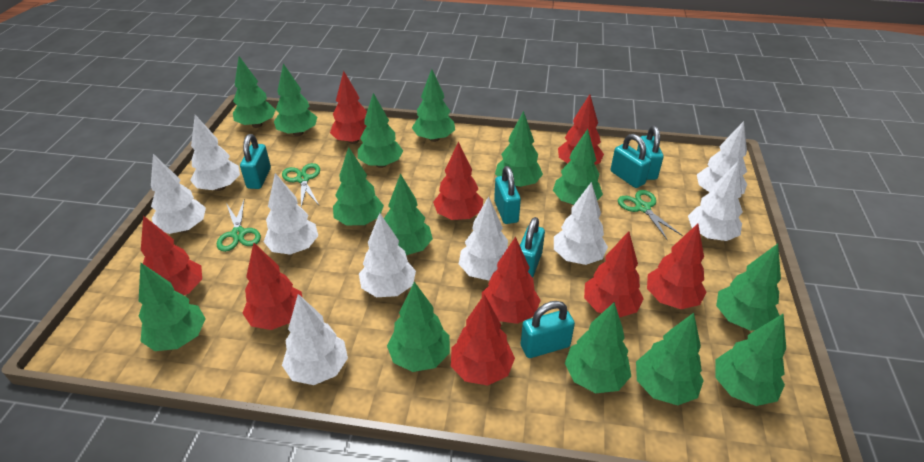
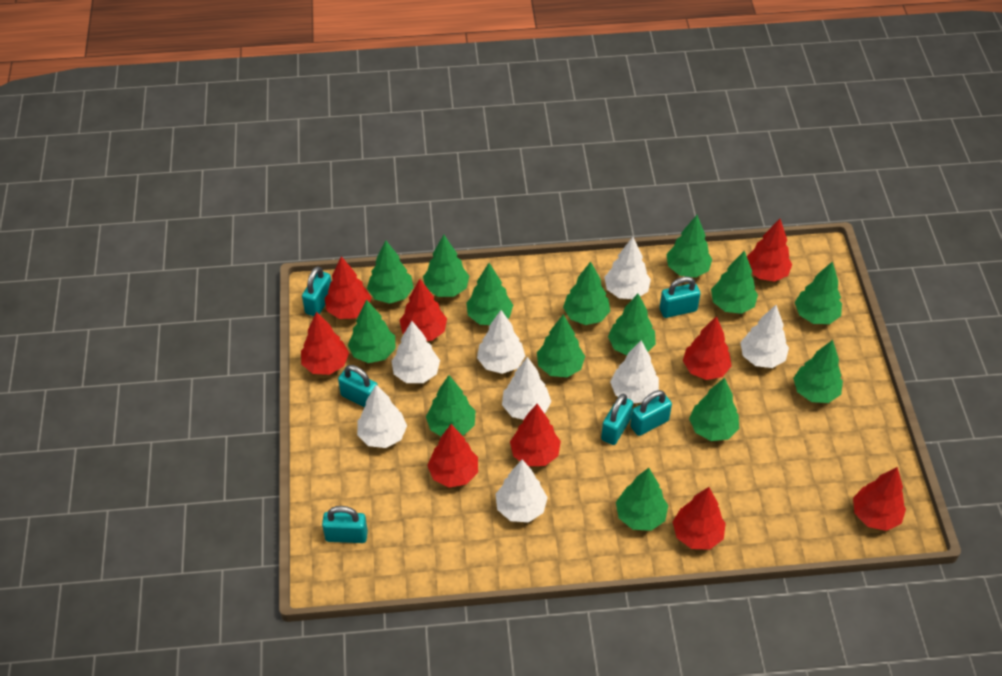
green scissors: 3 -> 0
white tree: 9 -> 8

